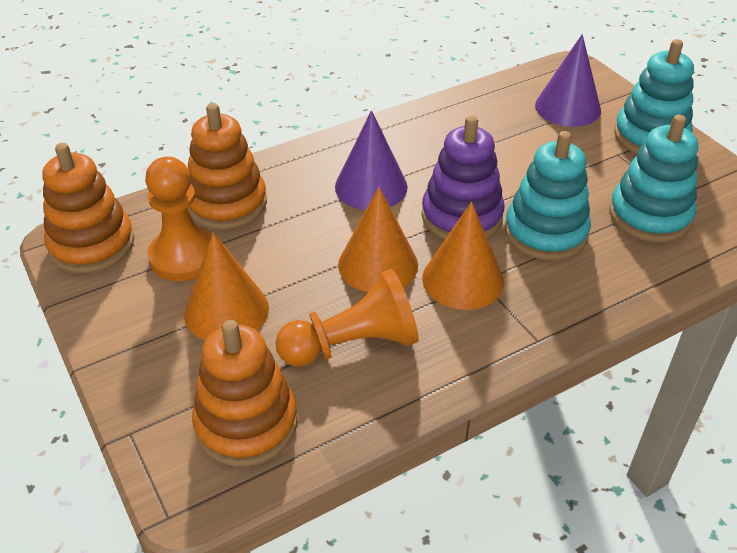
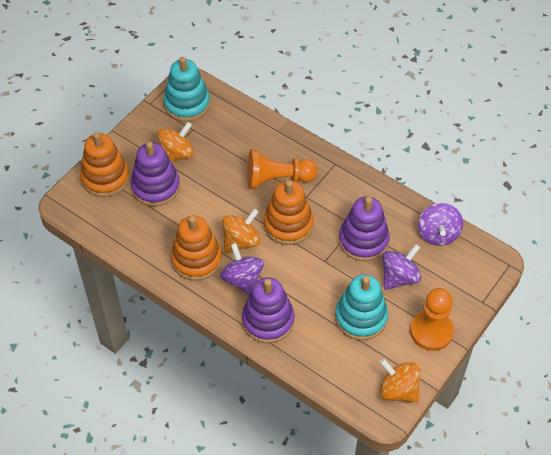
orange cone: 3 -> 0
orange spinning top: 0 -> 3
purple cone: 2 -> 0
purple spinning top: 0 -> 3
purple stacking toy: 1 -> 3
turquoise stacking toy: 3 -> 2

